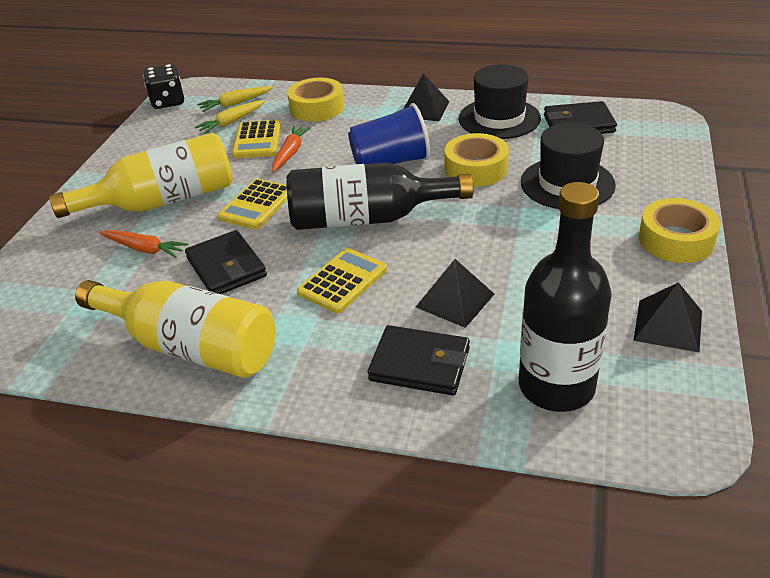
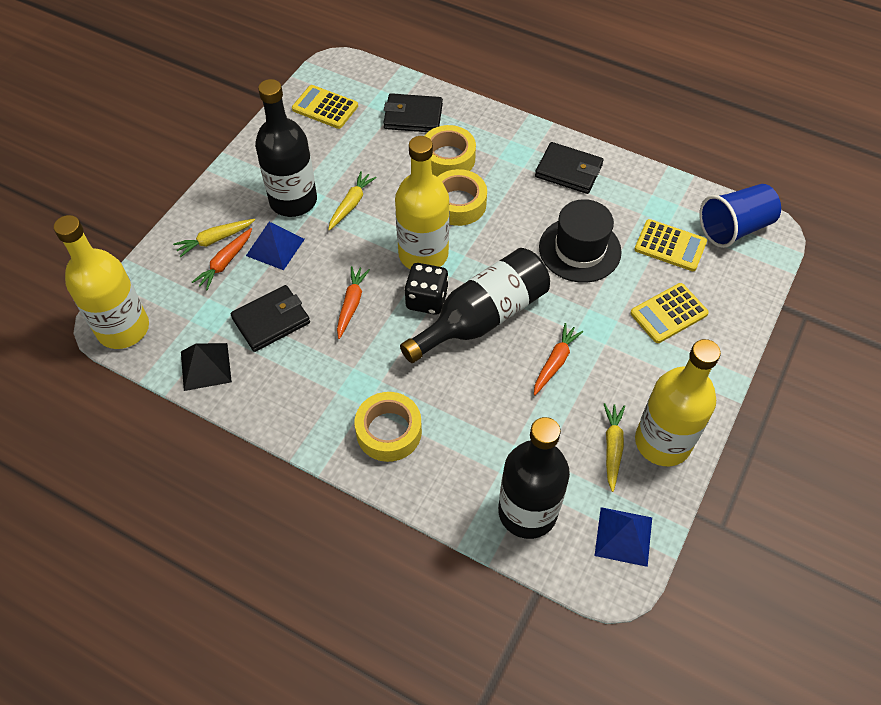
black bottle: 2 -> 3
black hat: 2 -> 1
black pyramid: 3 -> 1
blue pyramid: 0 -> 2
orange carrot: 2 -> 3
yellow bottle: 2 -> 3
yellow carrot: 2 -> 3

